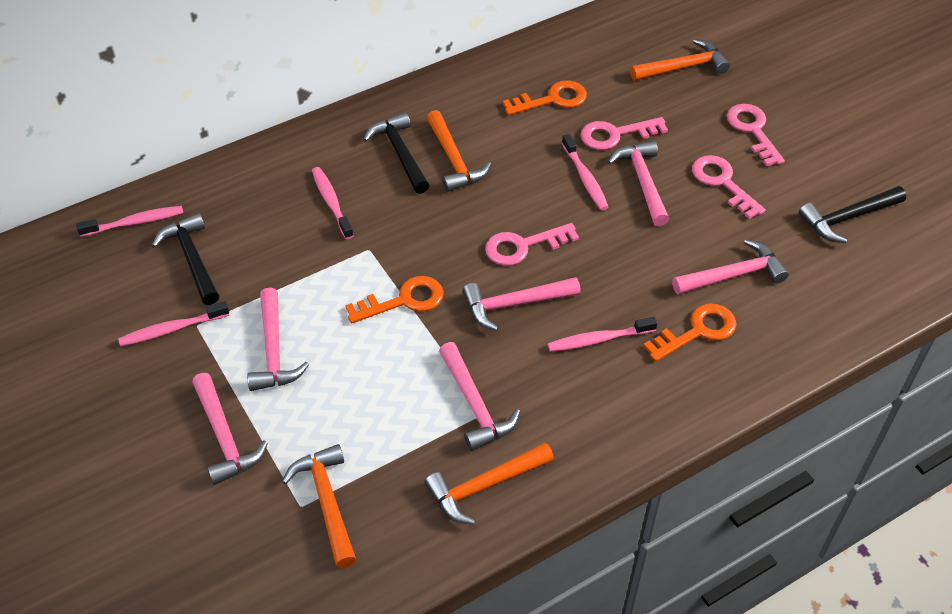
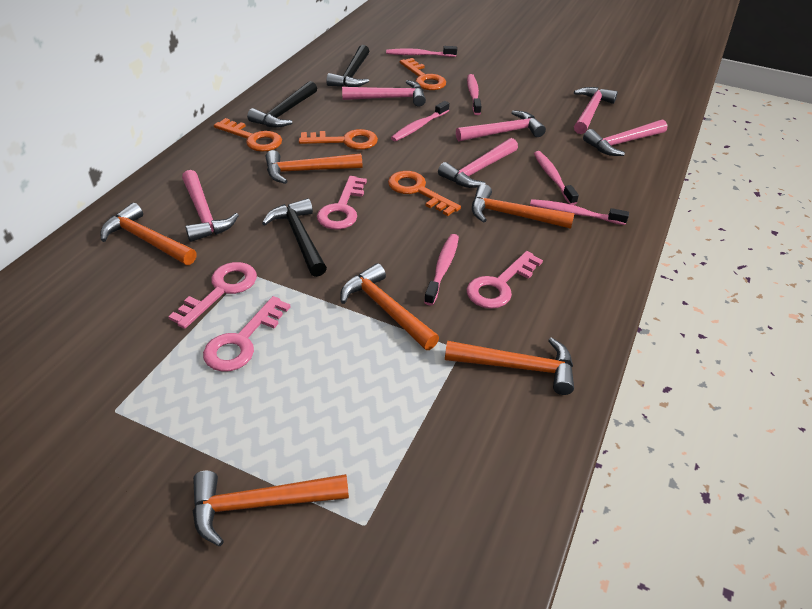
orange hammer: 4 -> 6
orange key: 3 -> 4
pink toothbrush: 5 -> 6

